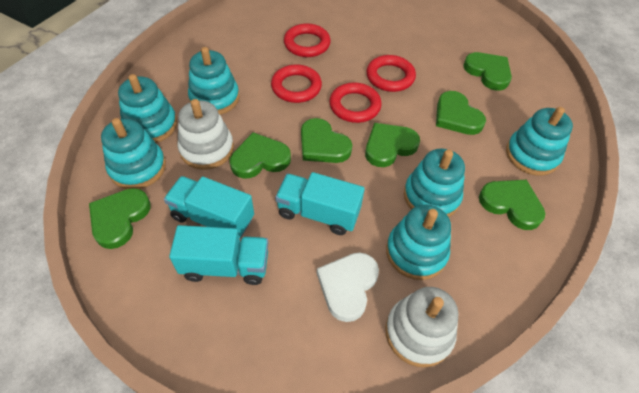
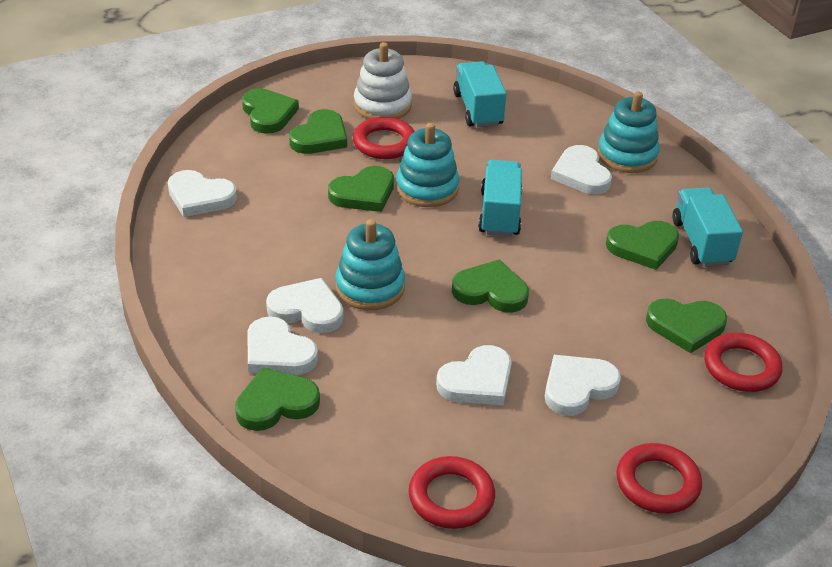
turquoise stacking toy: 6 -> 3
white heart: 1 -> 6
white stacking toy: 2 -> 1

